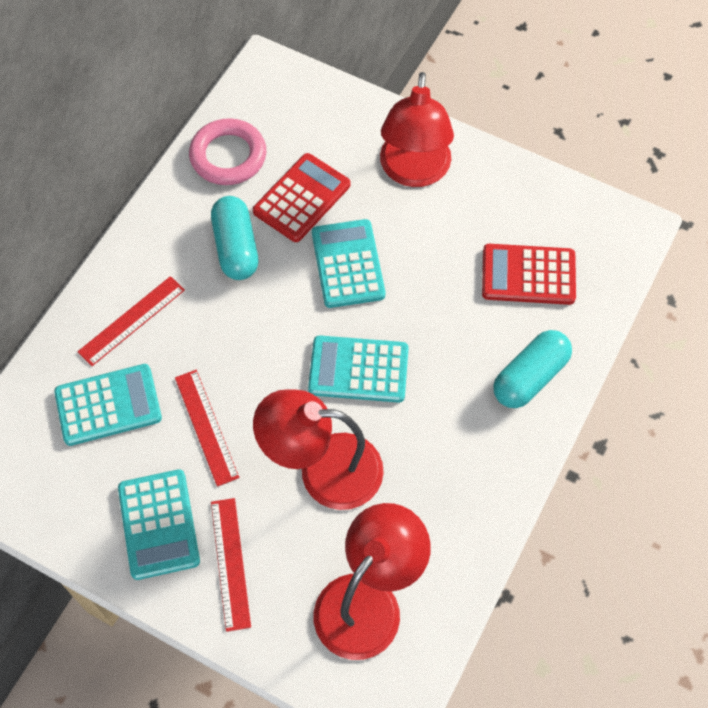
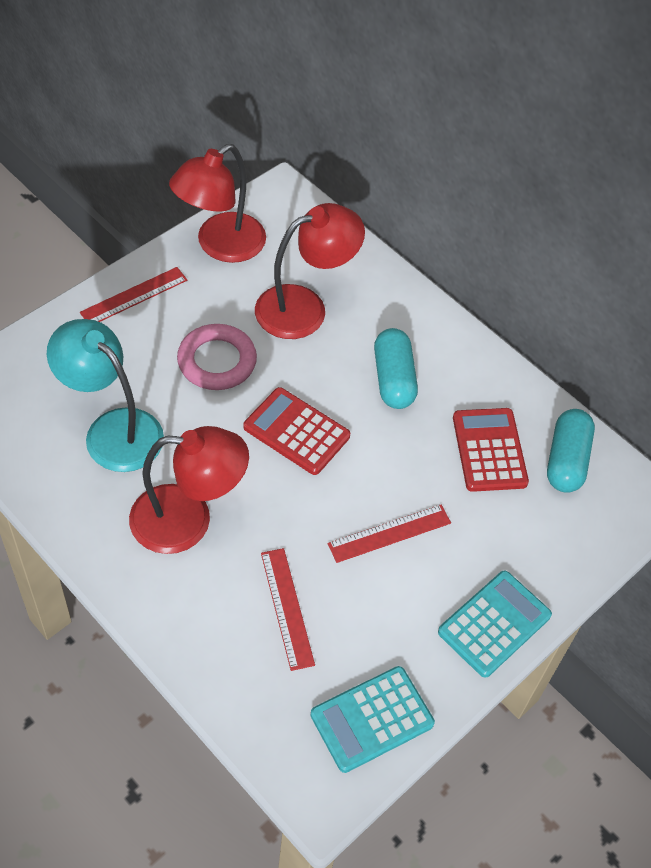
turquoise calculator: 4 -> 2
turquoise lamp: 0 -> 1

